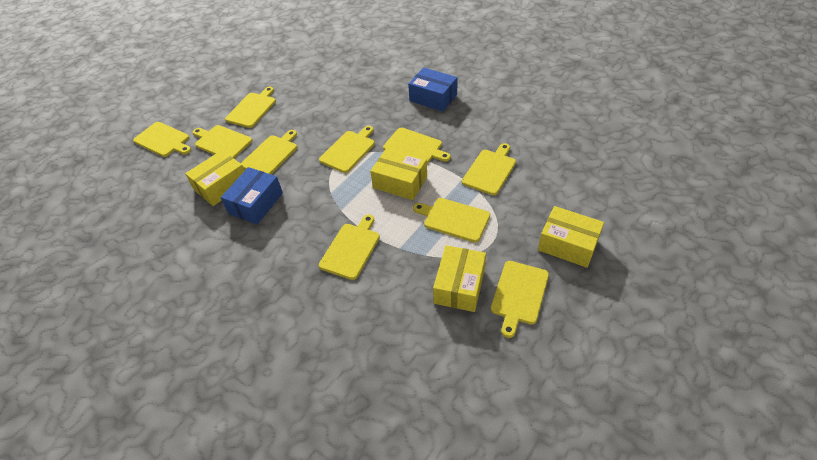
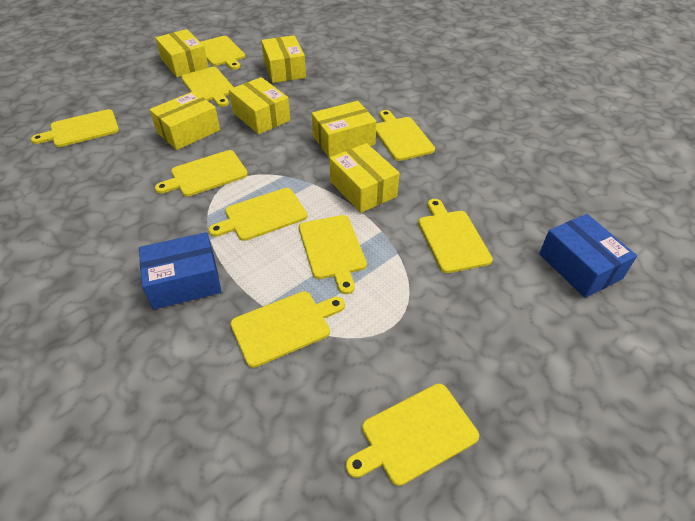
yellow box: 4 -> 6

